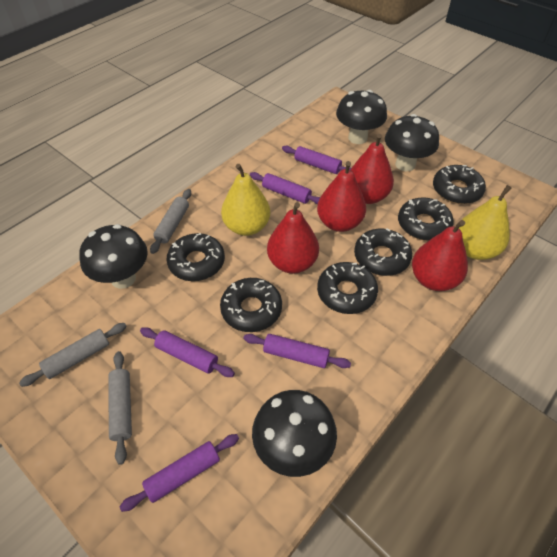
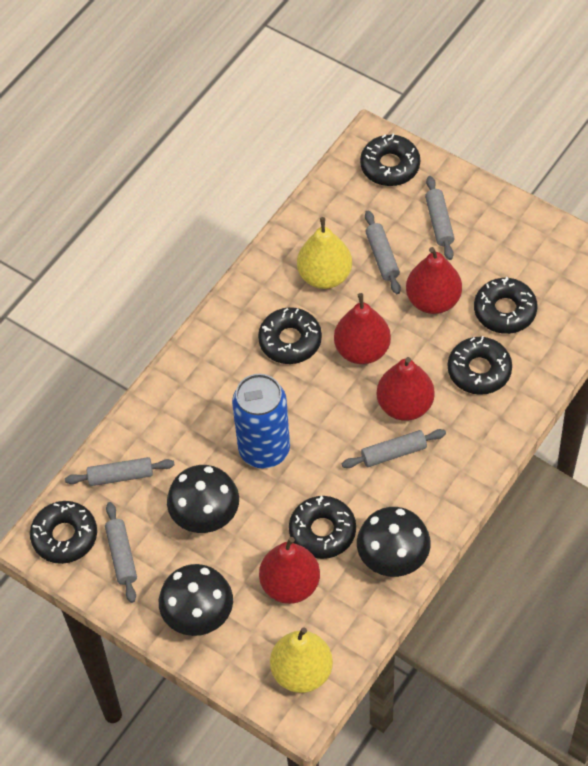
black mushroom: 4 -> 3
blue can: 0 -> 1
grey rolling pin: 3 -> 5
purple rolling pin: 5 -> 0

